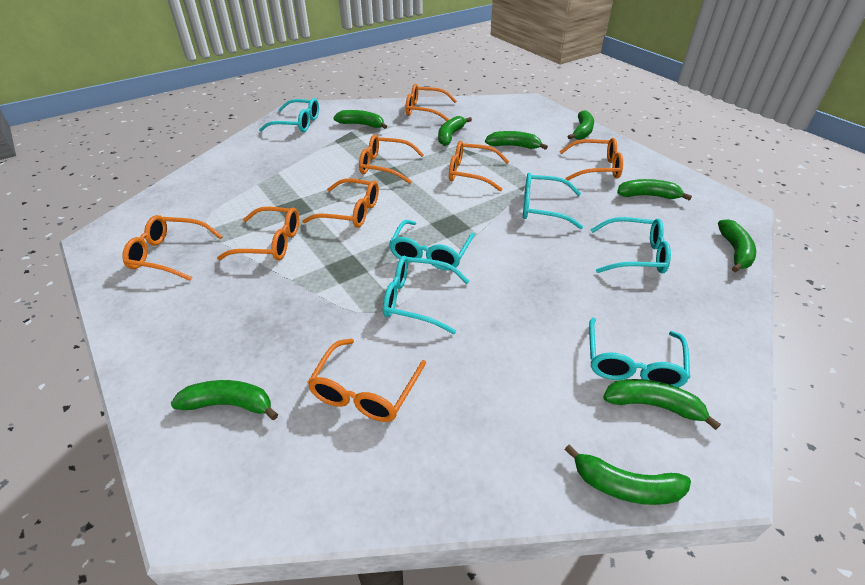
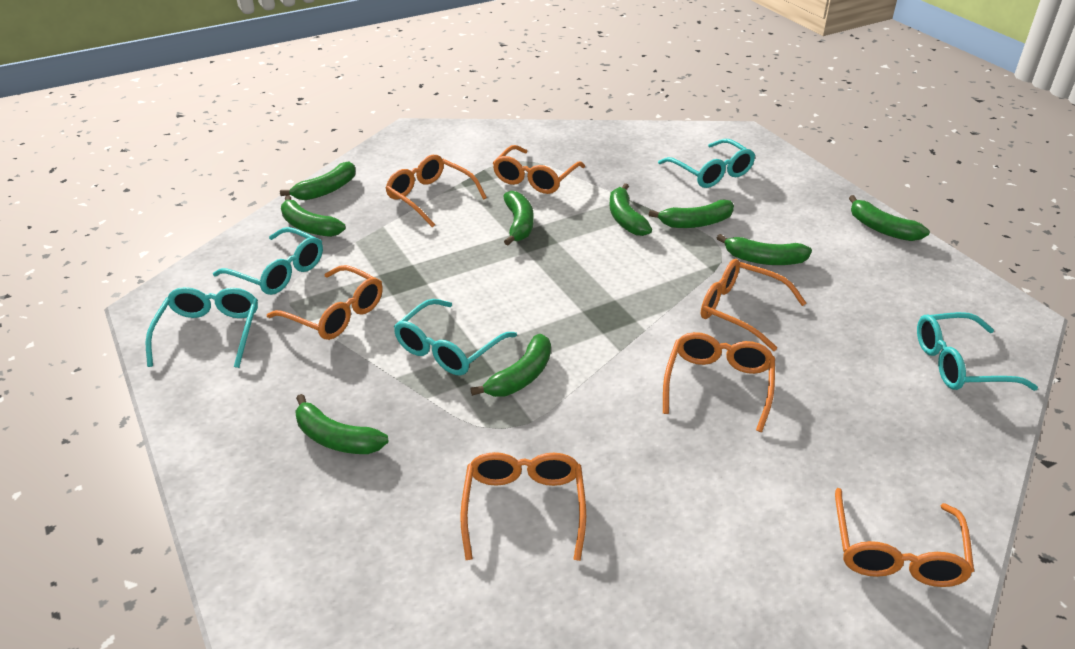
orange glasses: 8 -> 7
turquoise glasses: 6 -> 5

